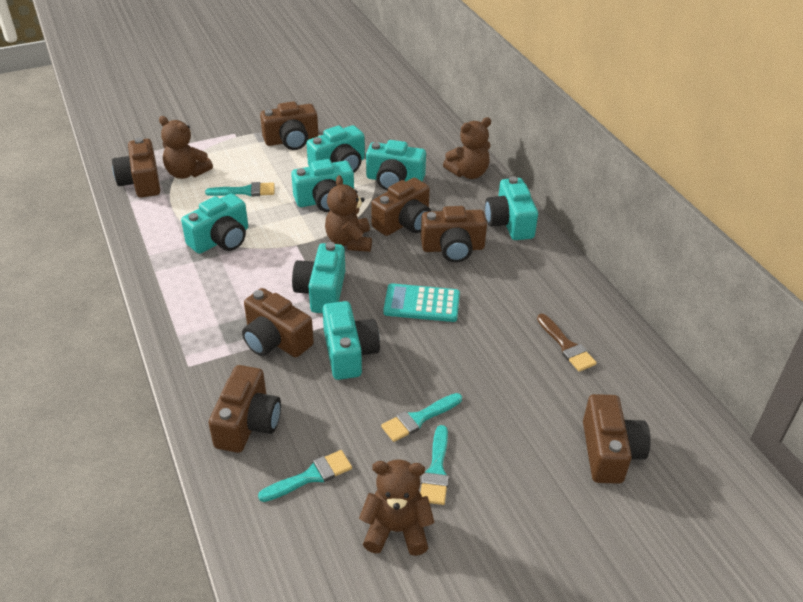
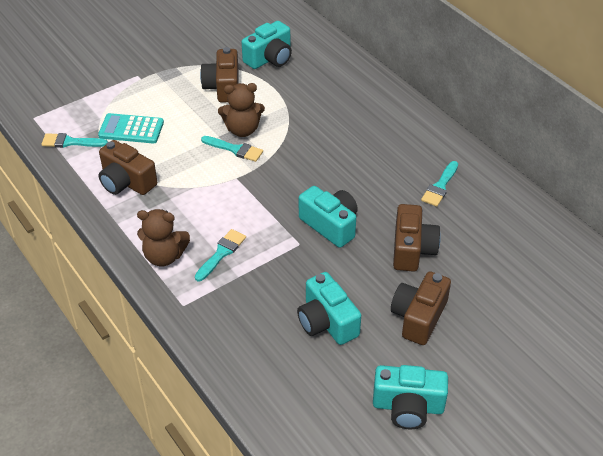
brown brush: 1 -> 0
brown camera: 7 -> 4
brown teddy bear: 4 -> 2
turquoise camera: 7 -> 4

